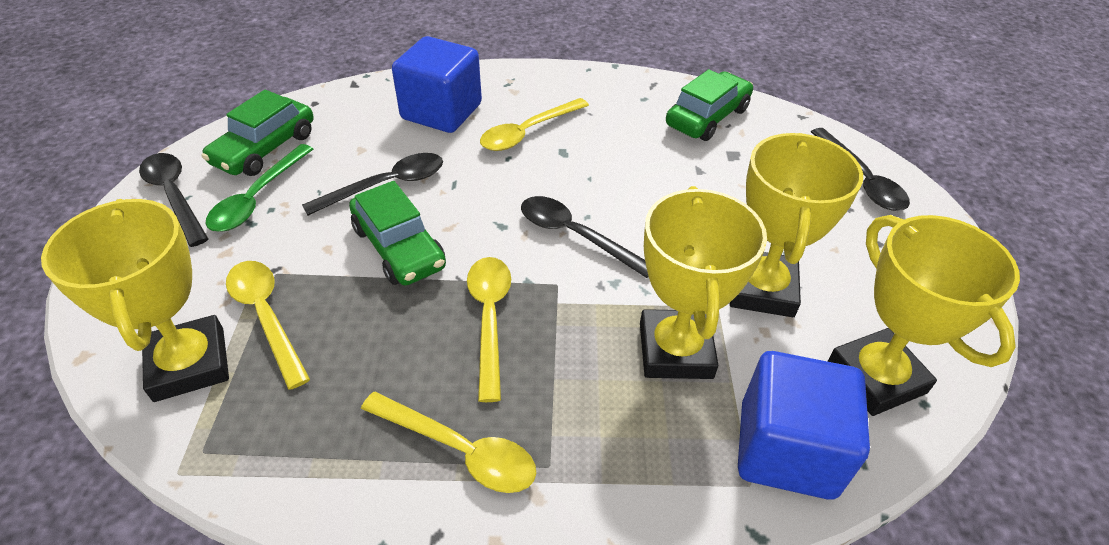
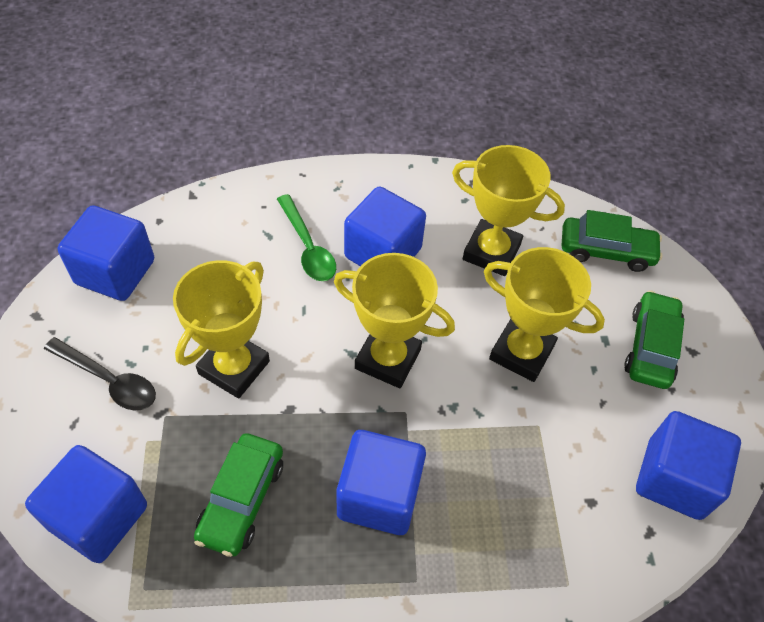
black spoon: 4 -> 1
blue cube: 2 -> 5
yellow spoon: 4 -> 0

